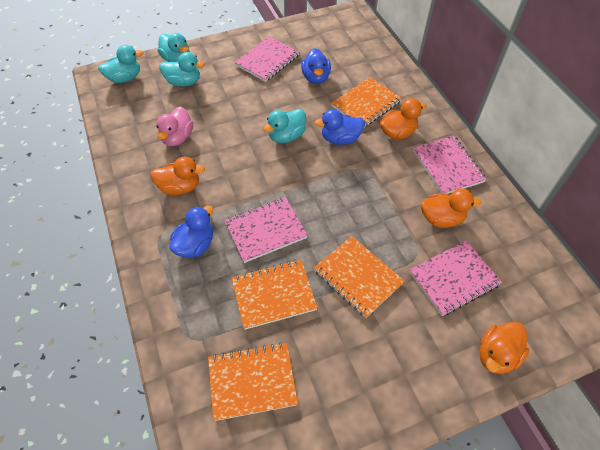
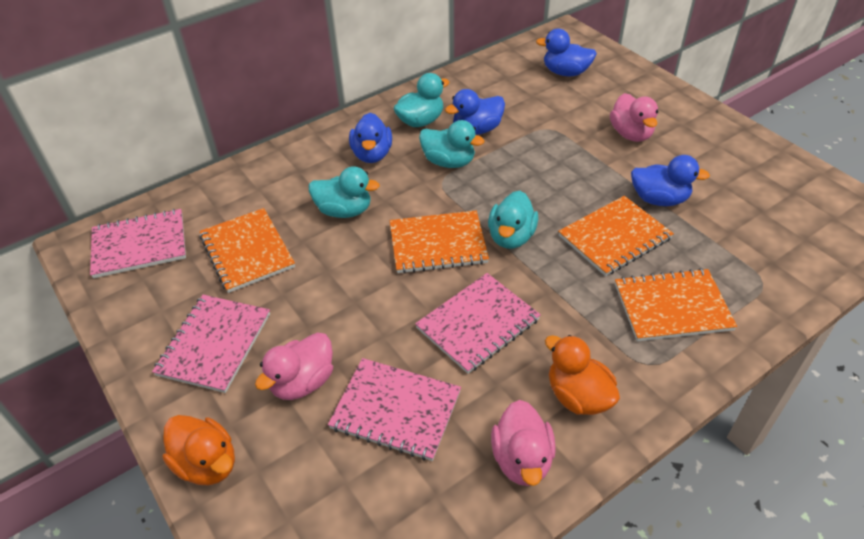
blue duck: 3 -> 4
orange duck: 4 -> 2
pink duck: 1 -> 3

